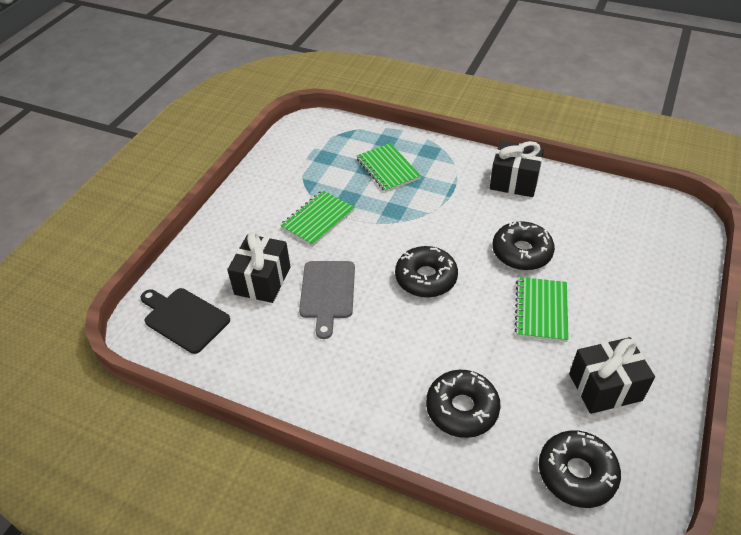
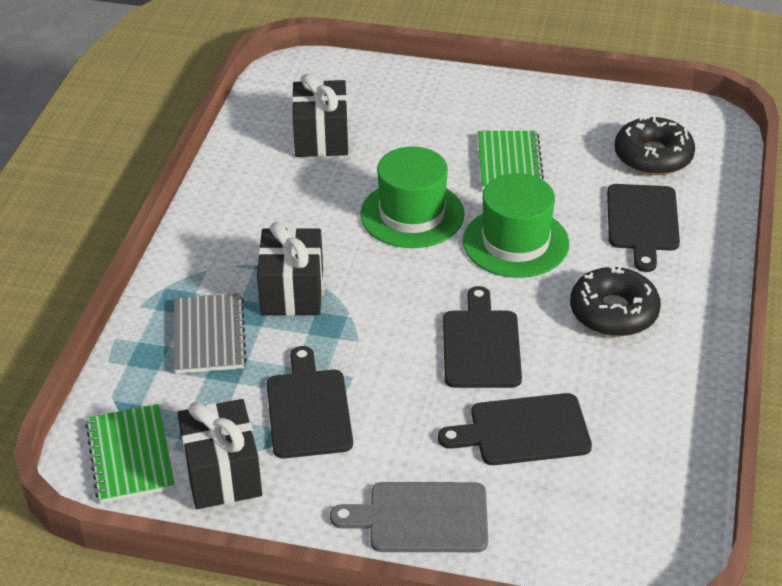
black cutting board: 1 -> 4
black donut: 4 -> 2
green hat: 0 -> 2
green notebook: 3 -> 2
grey notebook: 0 -> 1

